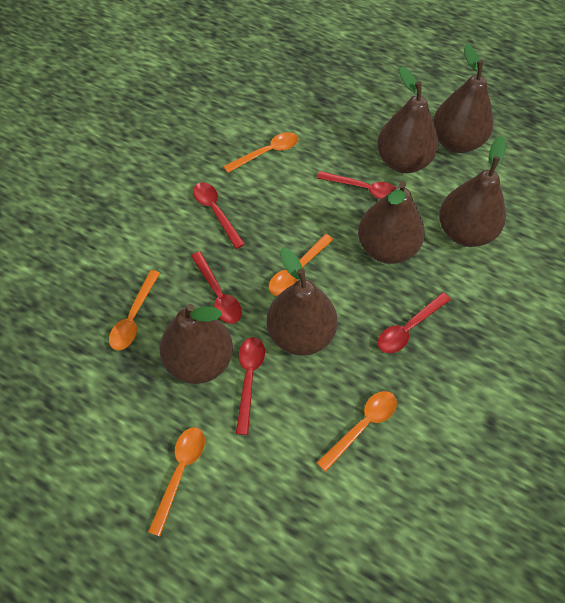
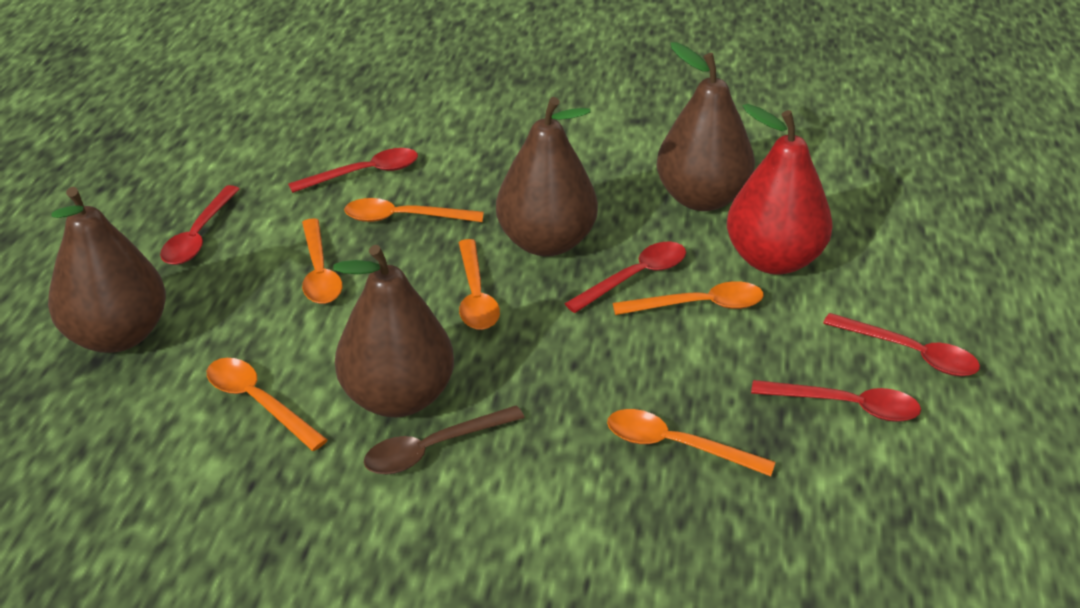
brown pear: 6 -> 4
brown spoon: 0 -> 1
orange spoon: 5 -> 6
red pear: 0 -> 1

